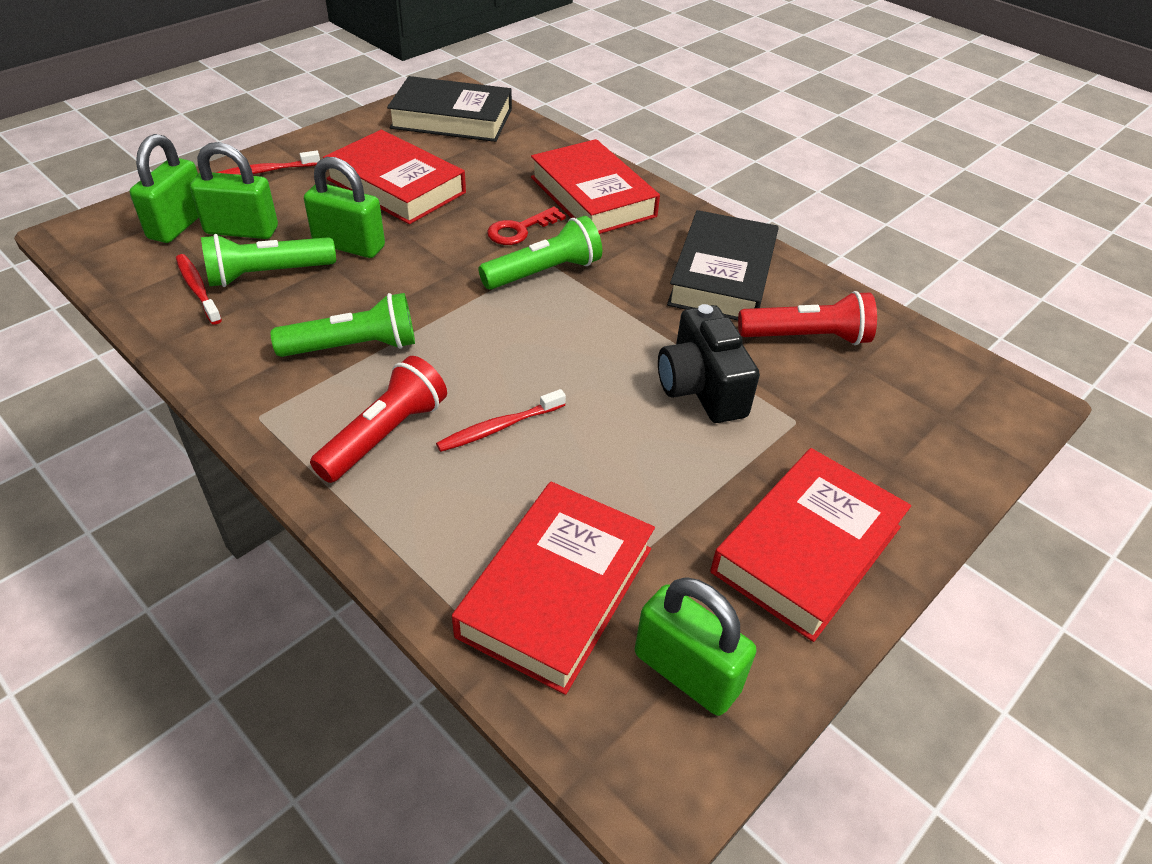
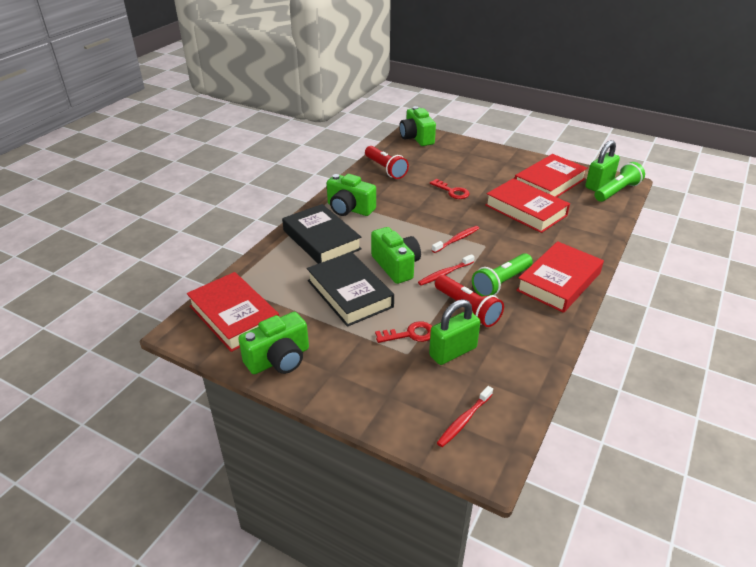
black camera: 1 -> 0
green camera: 0 -> 4
green flashlight: 3 -> 2
green padlock: 4 -> 2
red key: 1 -> 2

